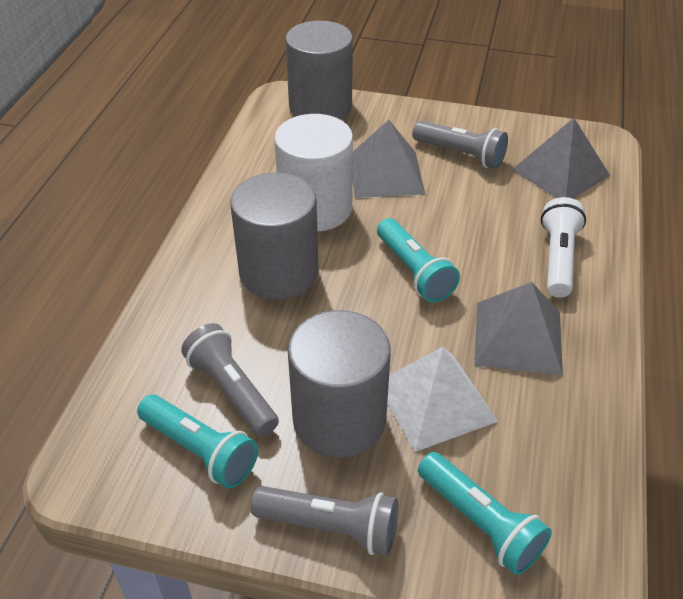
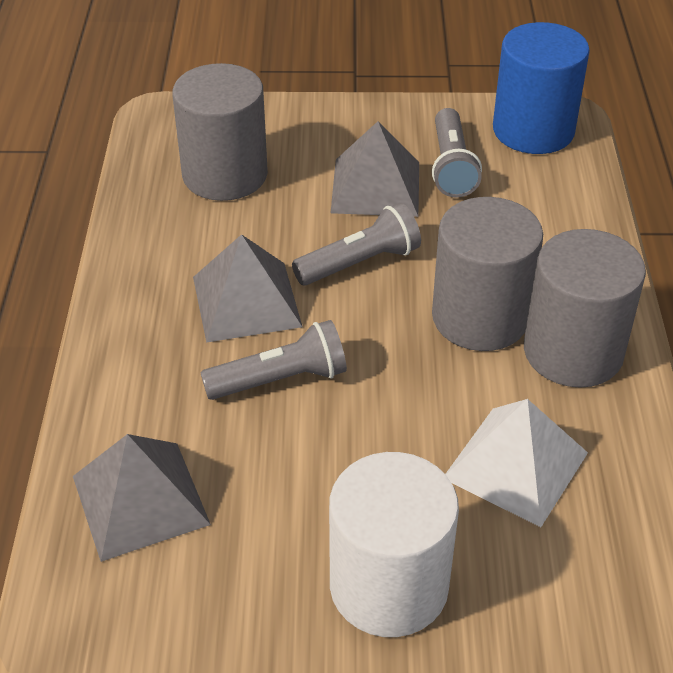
blue cylinder: 0 -> 1
turquoise flashlight: 3 -> 0
white flashlight: 1 -> 0

